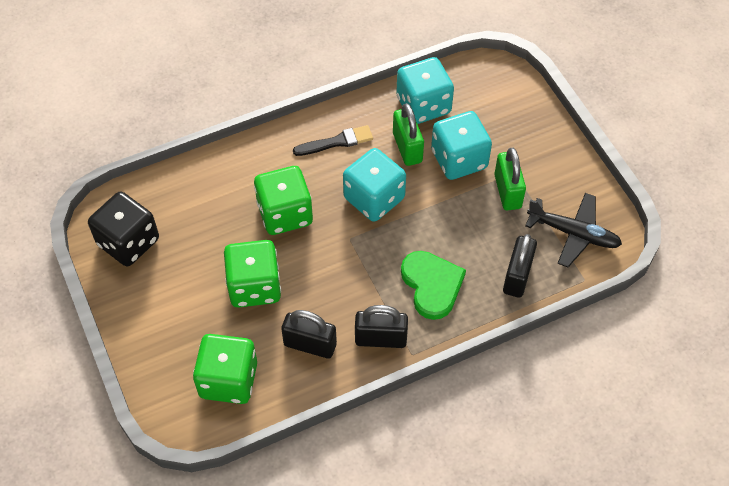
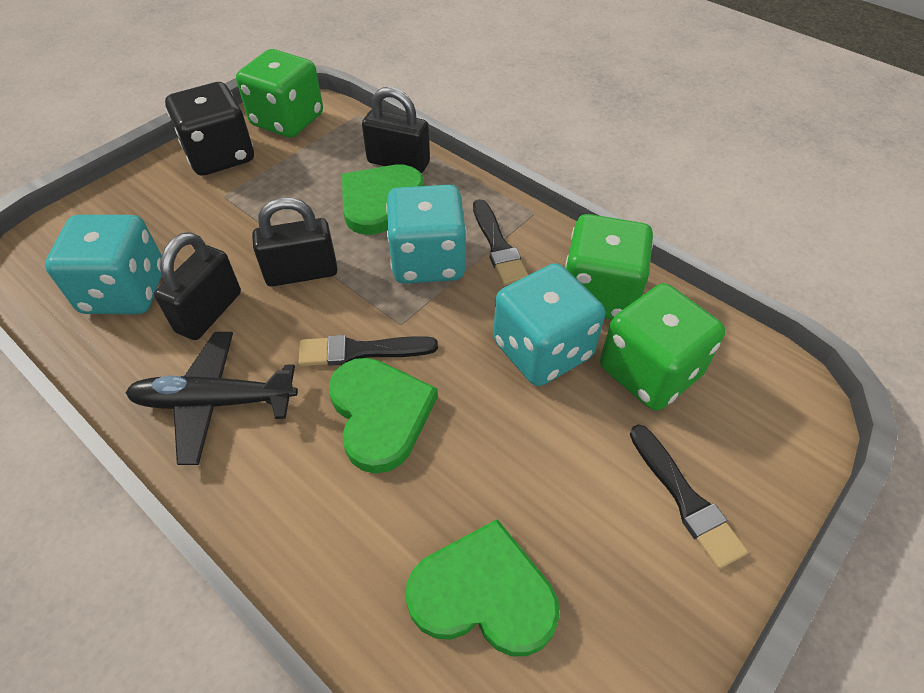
black brush: 1 -> 3
green heart: 1 -> 3
green padlock: 2 -> 0

